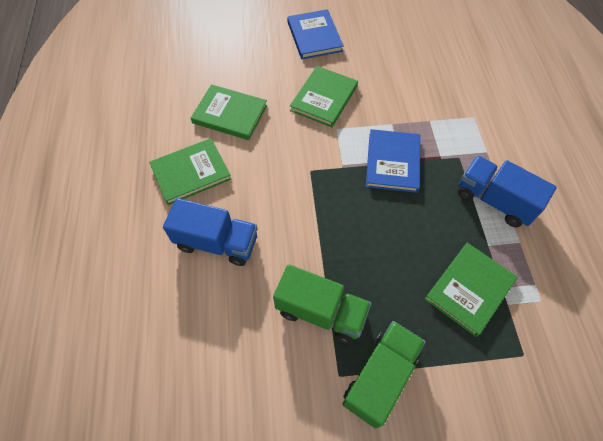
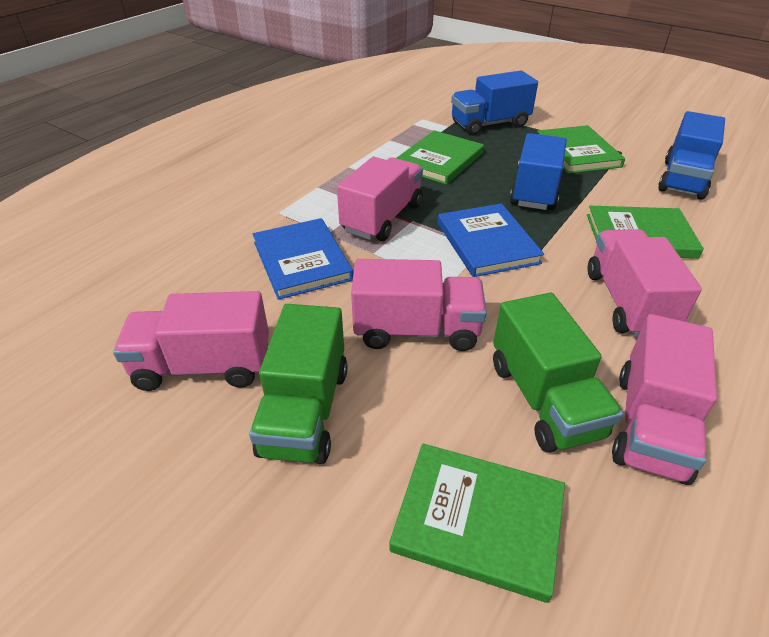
blue truck: 2 -> 3
pink truck: 0 -> 5

